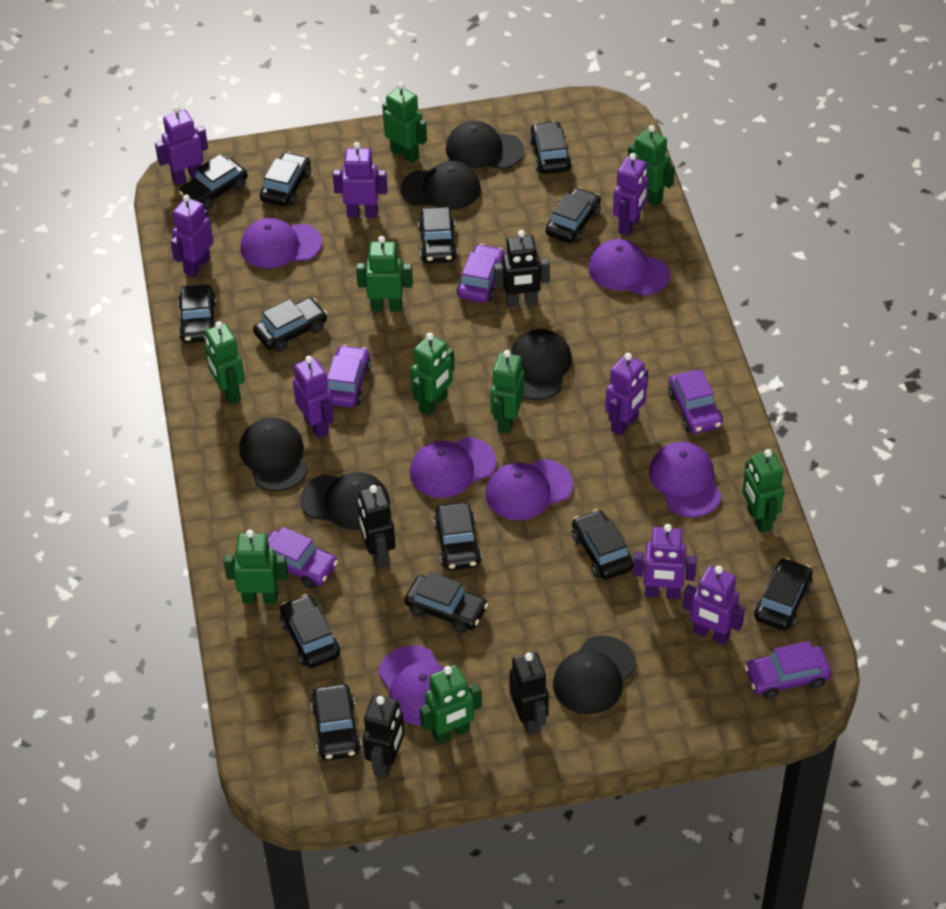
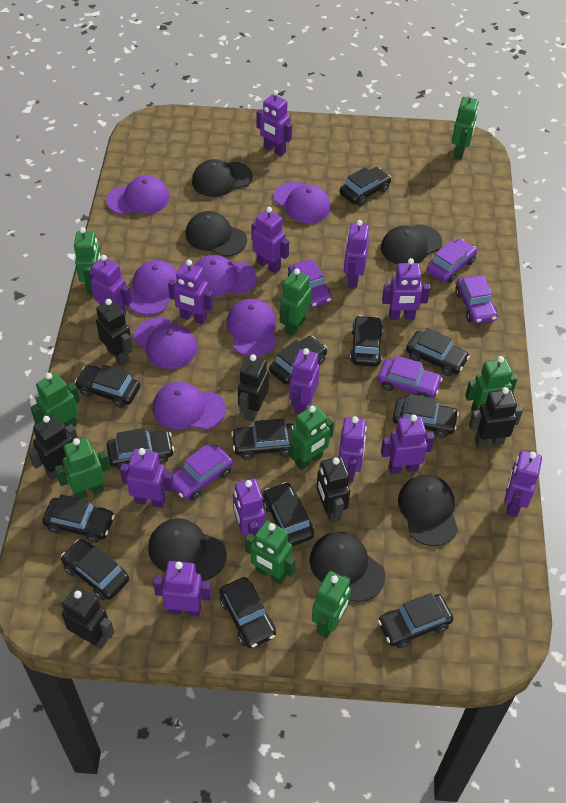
black robot: 4 -> 6
purple cap: 6 -> 7
purple robot: 8 -> 13

